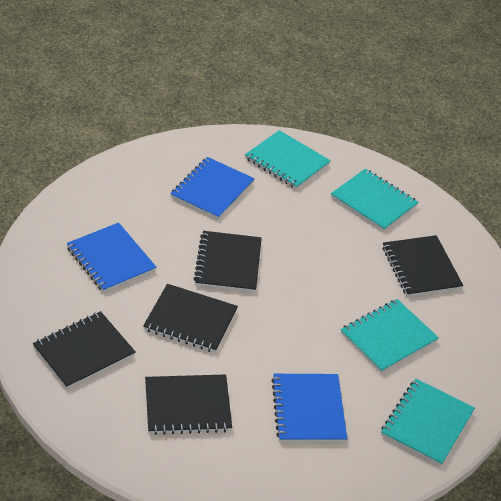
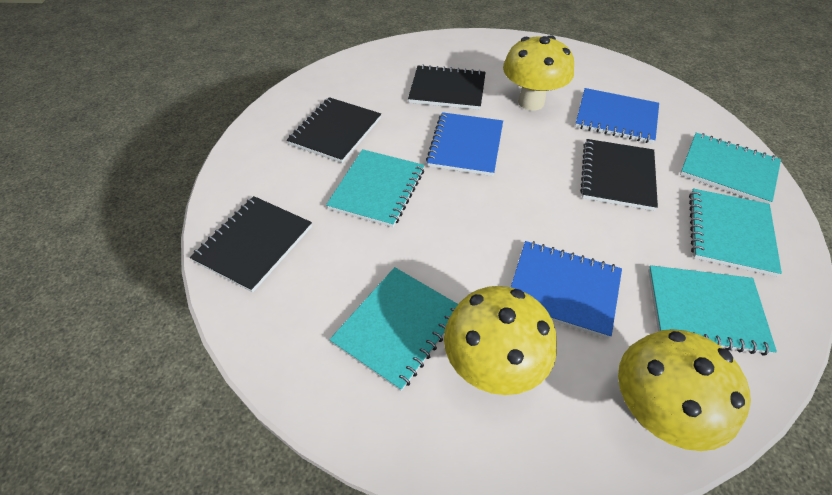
black notebook: 5 -> 4
turquoise notebook: 4 -> 5
yellow mushroom: 0 -> 3

